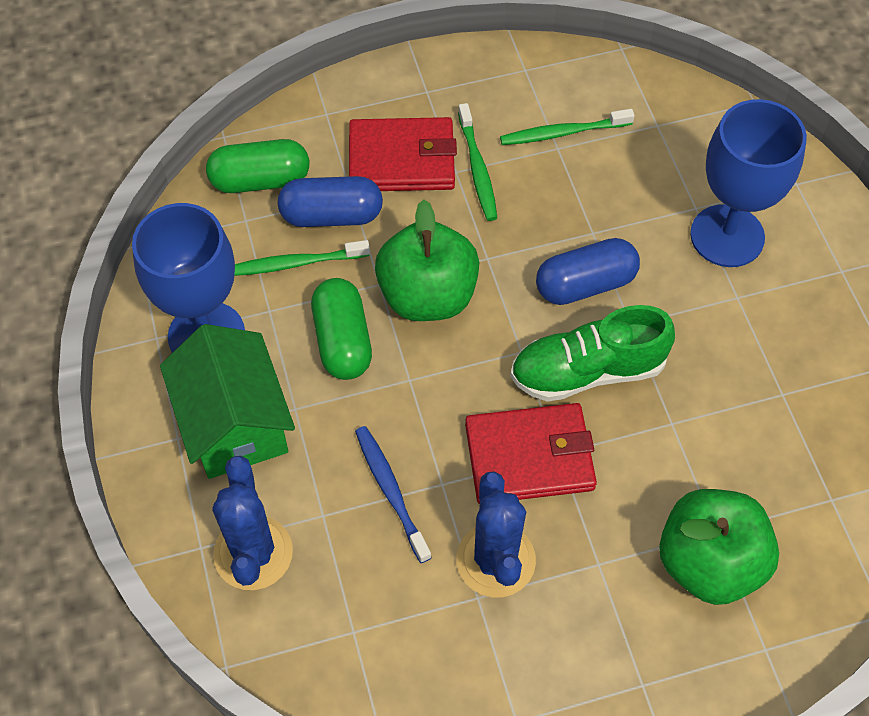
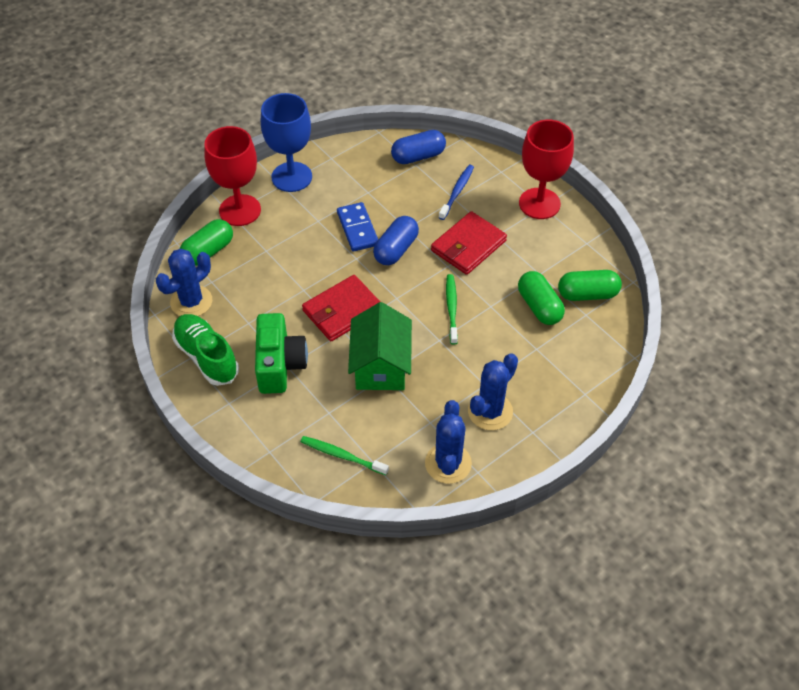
blue cactus: 2 -> 3
blue domino: 0 -> 1
blue goblet: 2 -> 1
green apple: 2 -> 0
green camera: 0 -> 1
green capsule: 2 -> 3
green toothbrush: 3 -> 2
red goblet: 0 -> 2

